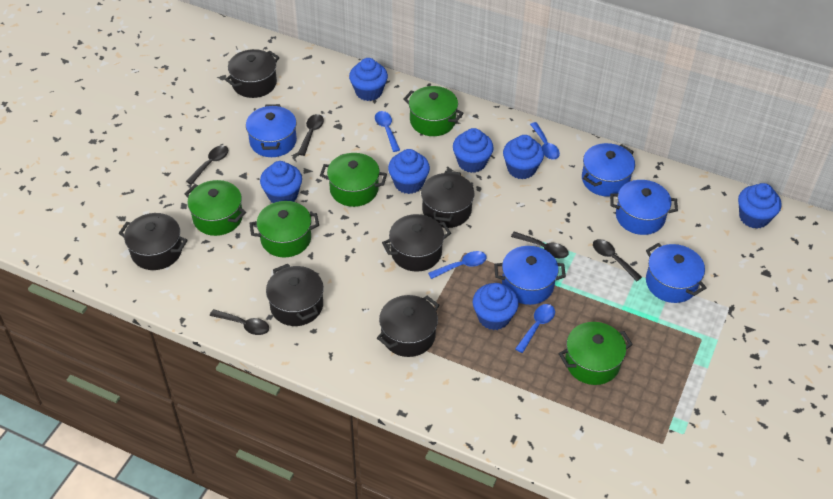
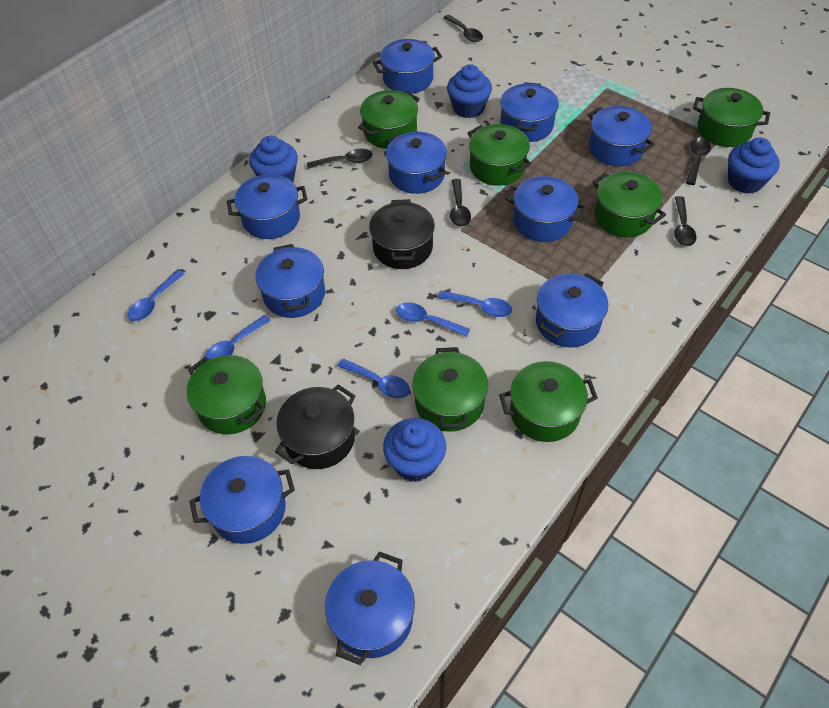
black pot: 6 -> 2
blue cupcake: 7 -> 4
blue pot: 5 -> 10
blue spoon: 4 -> 5
green pot: 5 -> 7

